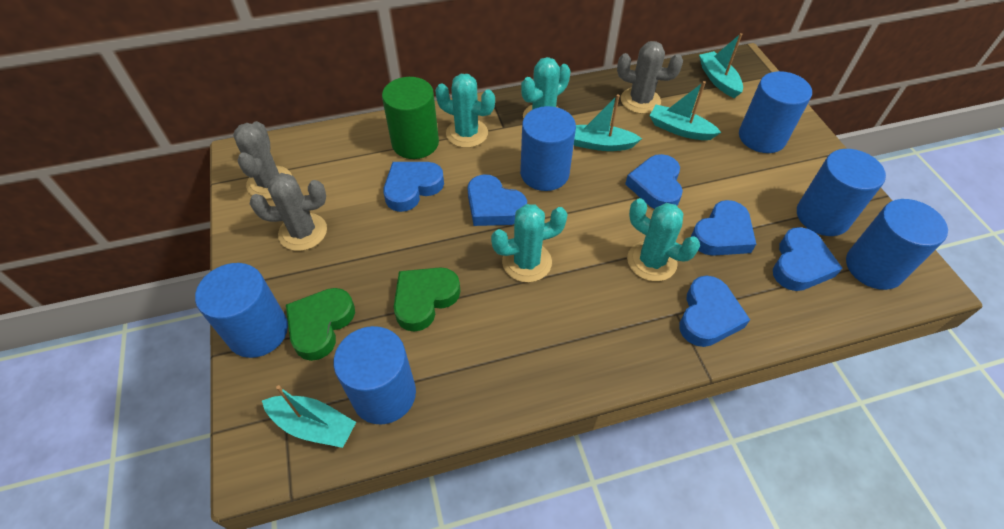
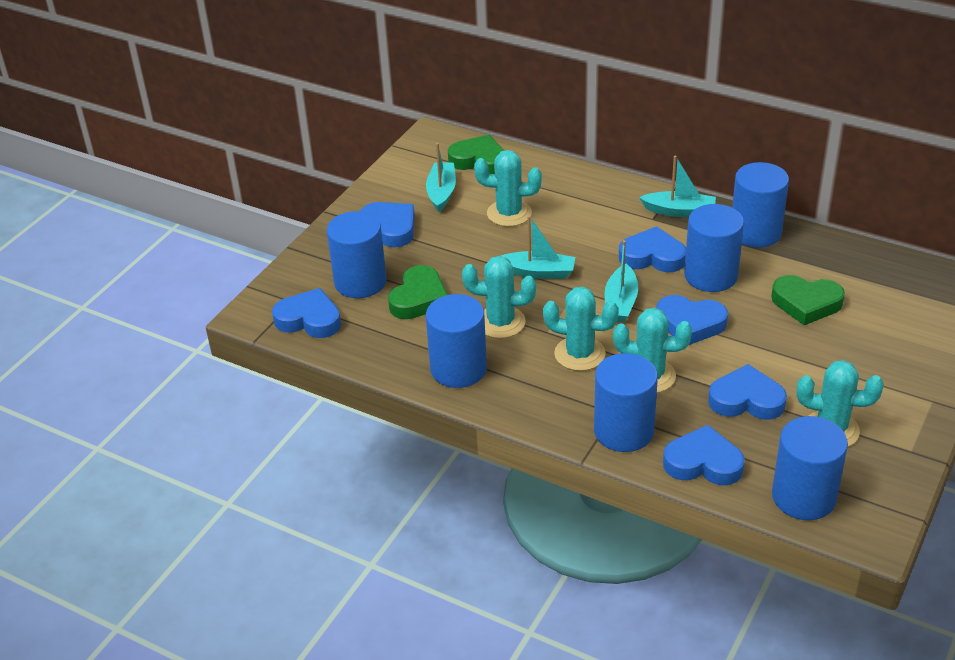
green cylinder: 1 -> 0
green heart: 2 -> 3
grey cactus: 3 -> 0
turquoise cactus: 4 -> 5

